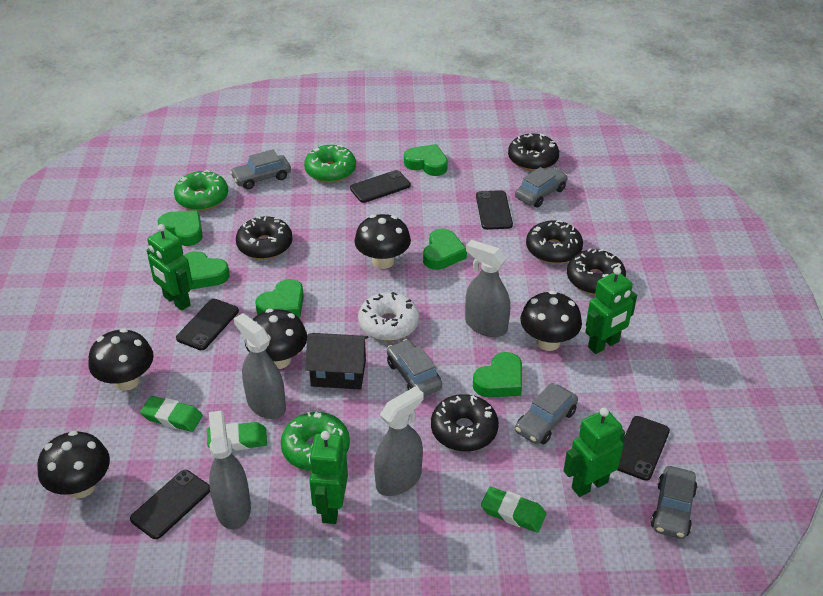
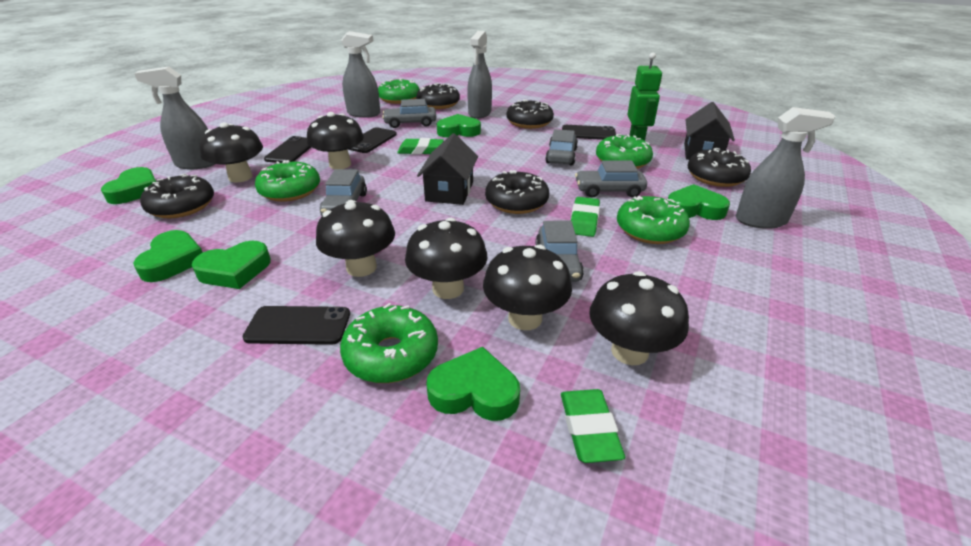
black house: 1 -> 2
black mushroom: 5 -> 6
black phone: 5 -> 4
green donut: 3 -> 5
green robot: 4 -> 1
white donut: 1 -> 0

